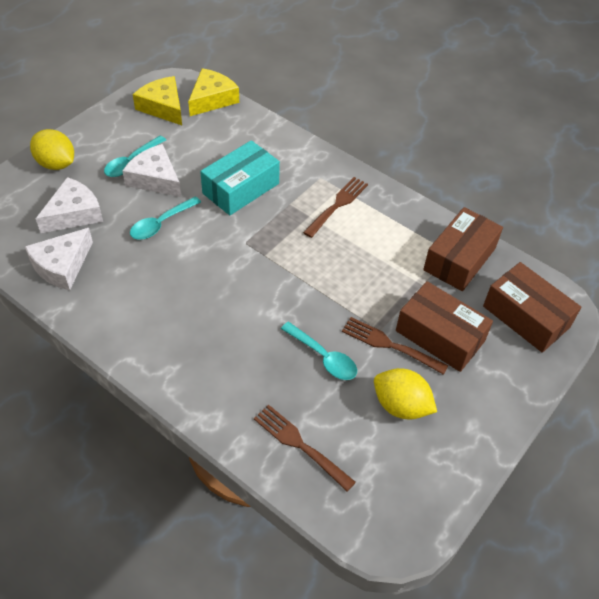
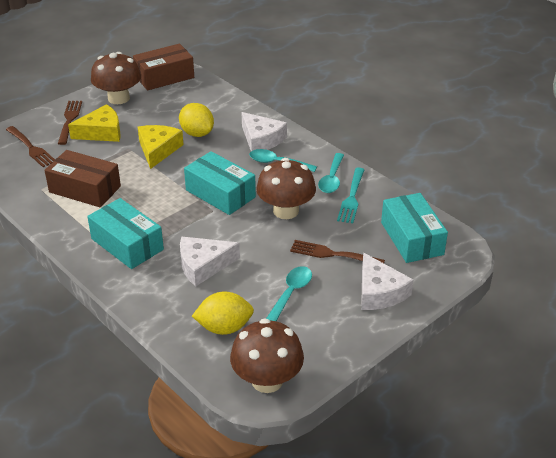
brown box: 3 -> 2
brown mushroom: 0 -> 3
turquoise box: 1 -> 3
turquoise fork: 0 -> 1

